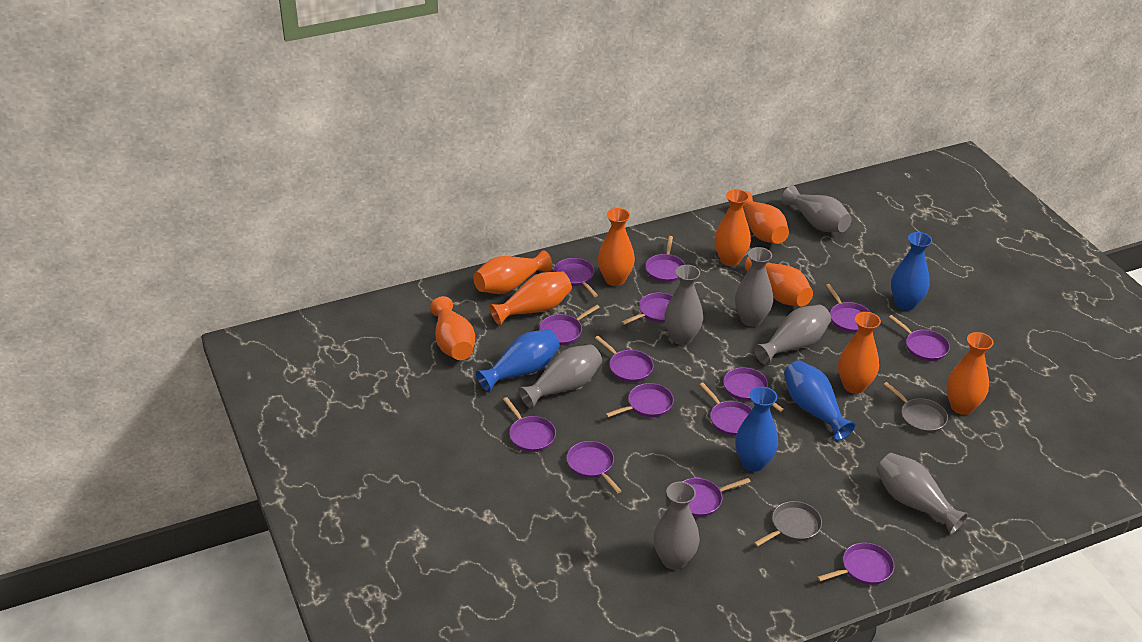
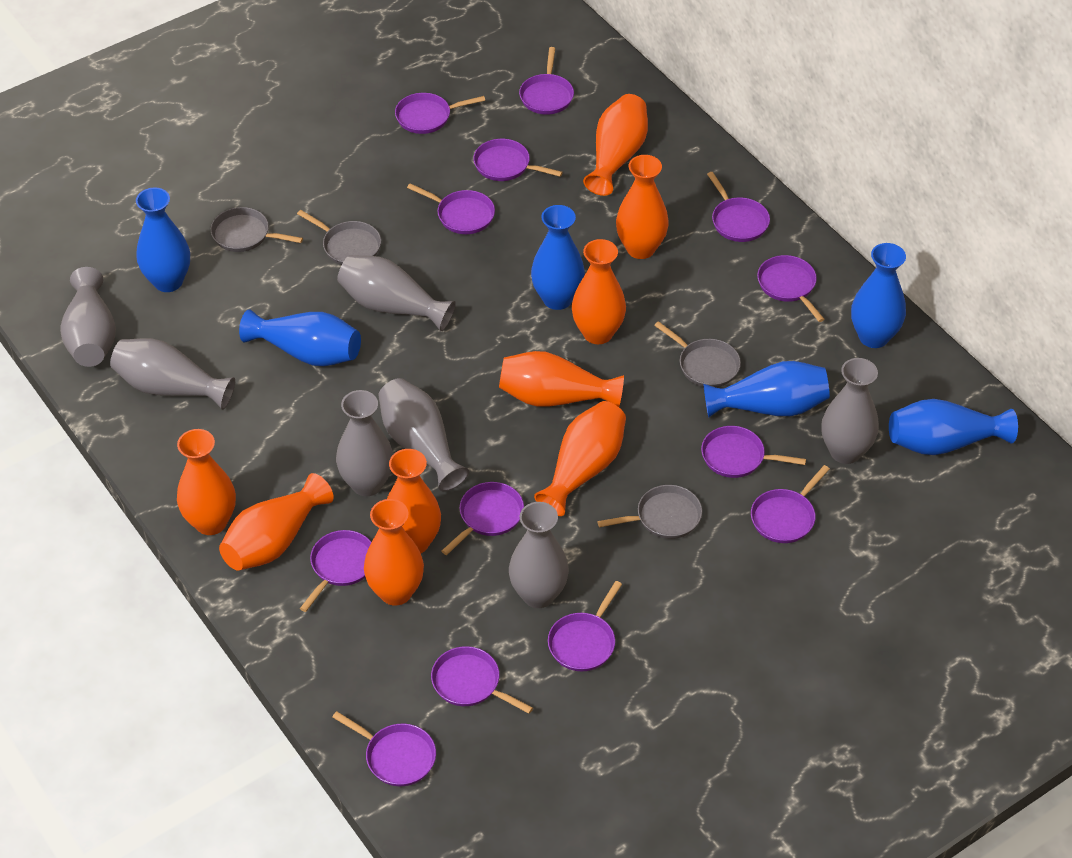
blue vase: 4 -> 6
grey pan: 2 -> 4
purple pan: 14 -> 13

